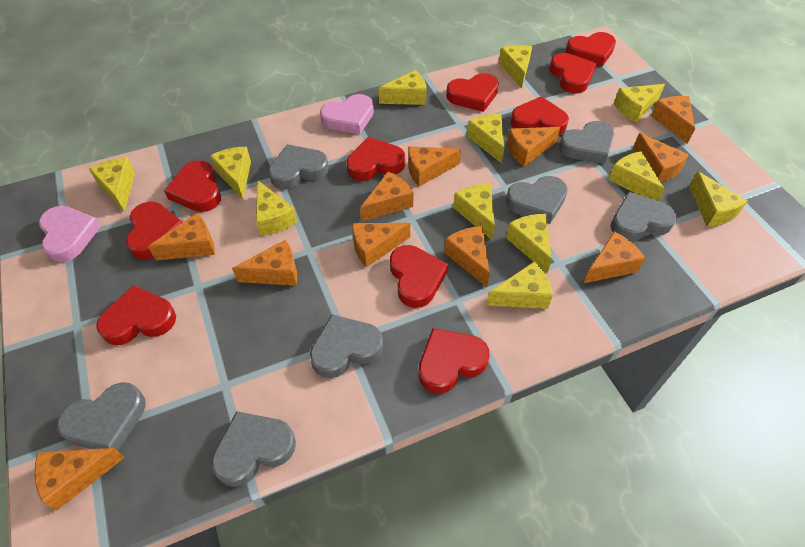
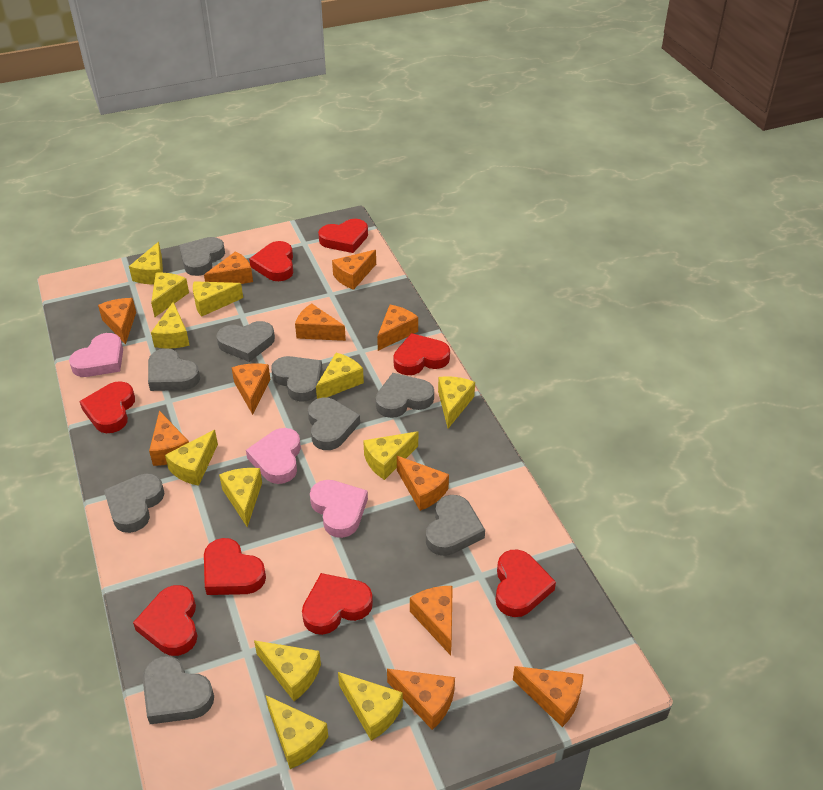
grey heart: 7 -> 9
pink heart: 2 -> 3
red heart: 10 -> 8

